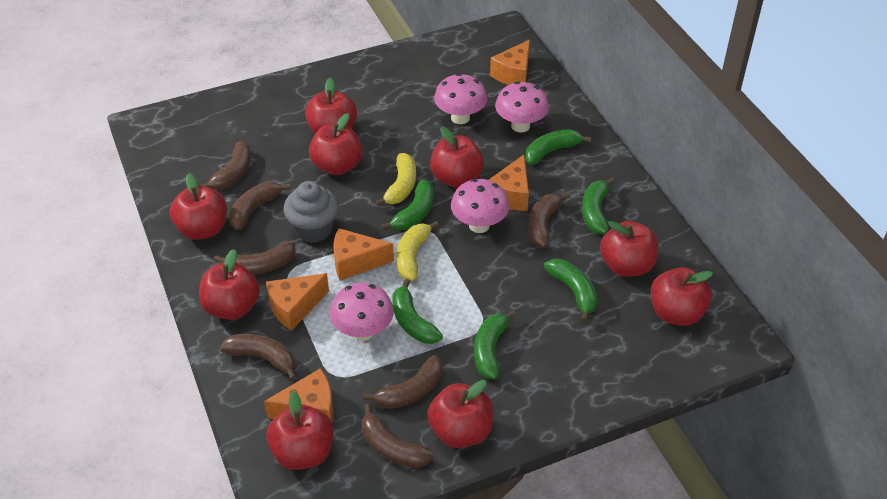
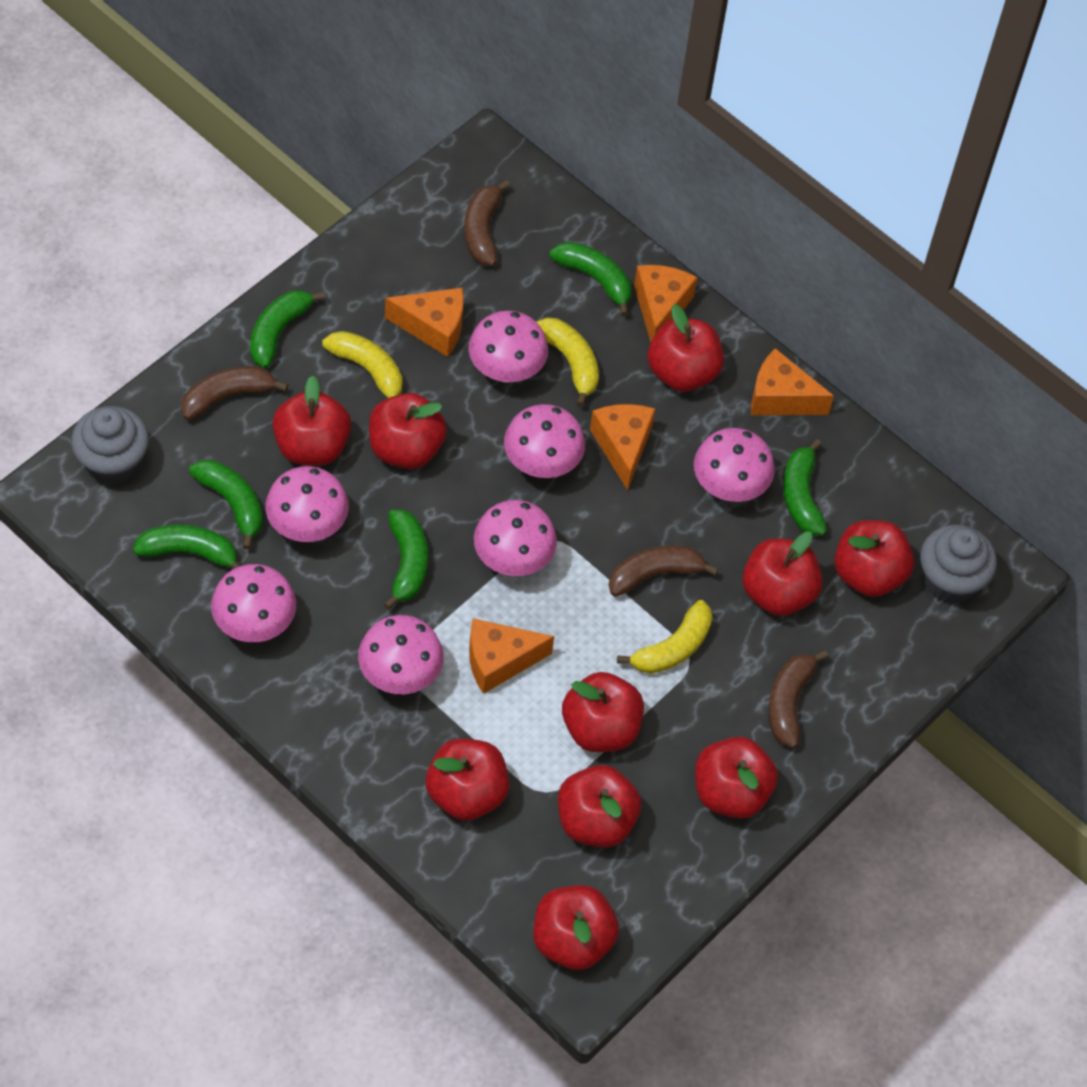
brown banana: 7 -> 4
grey cupcake: 1 -> 2
pink mushroom: 4 -> 7
red apple: 9 -> 10
yellow banana: 2 -> 3

